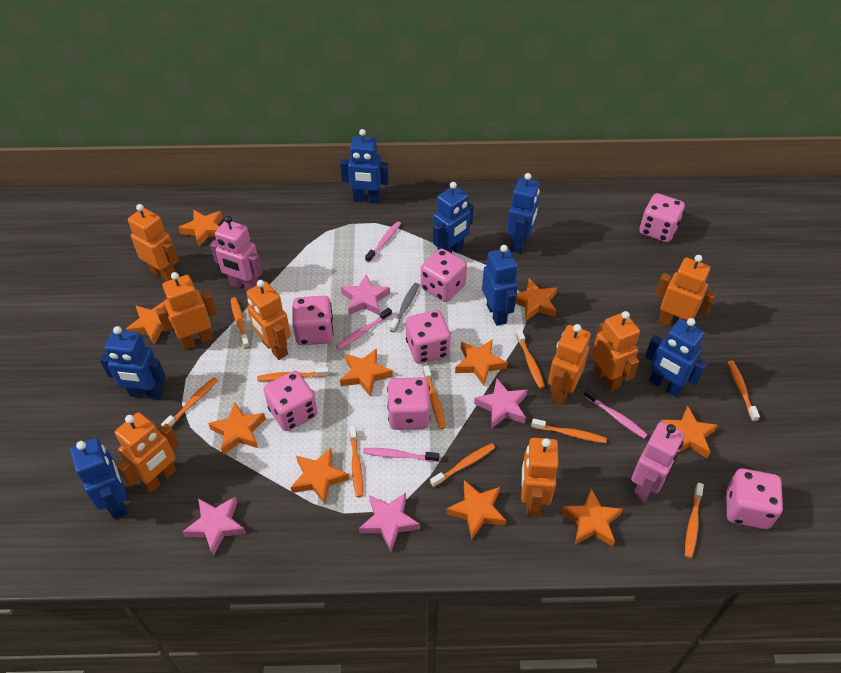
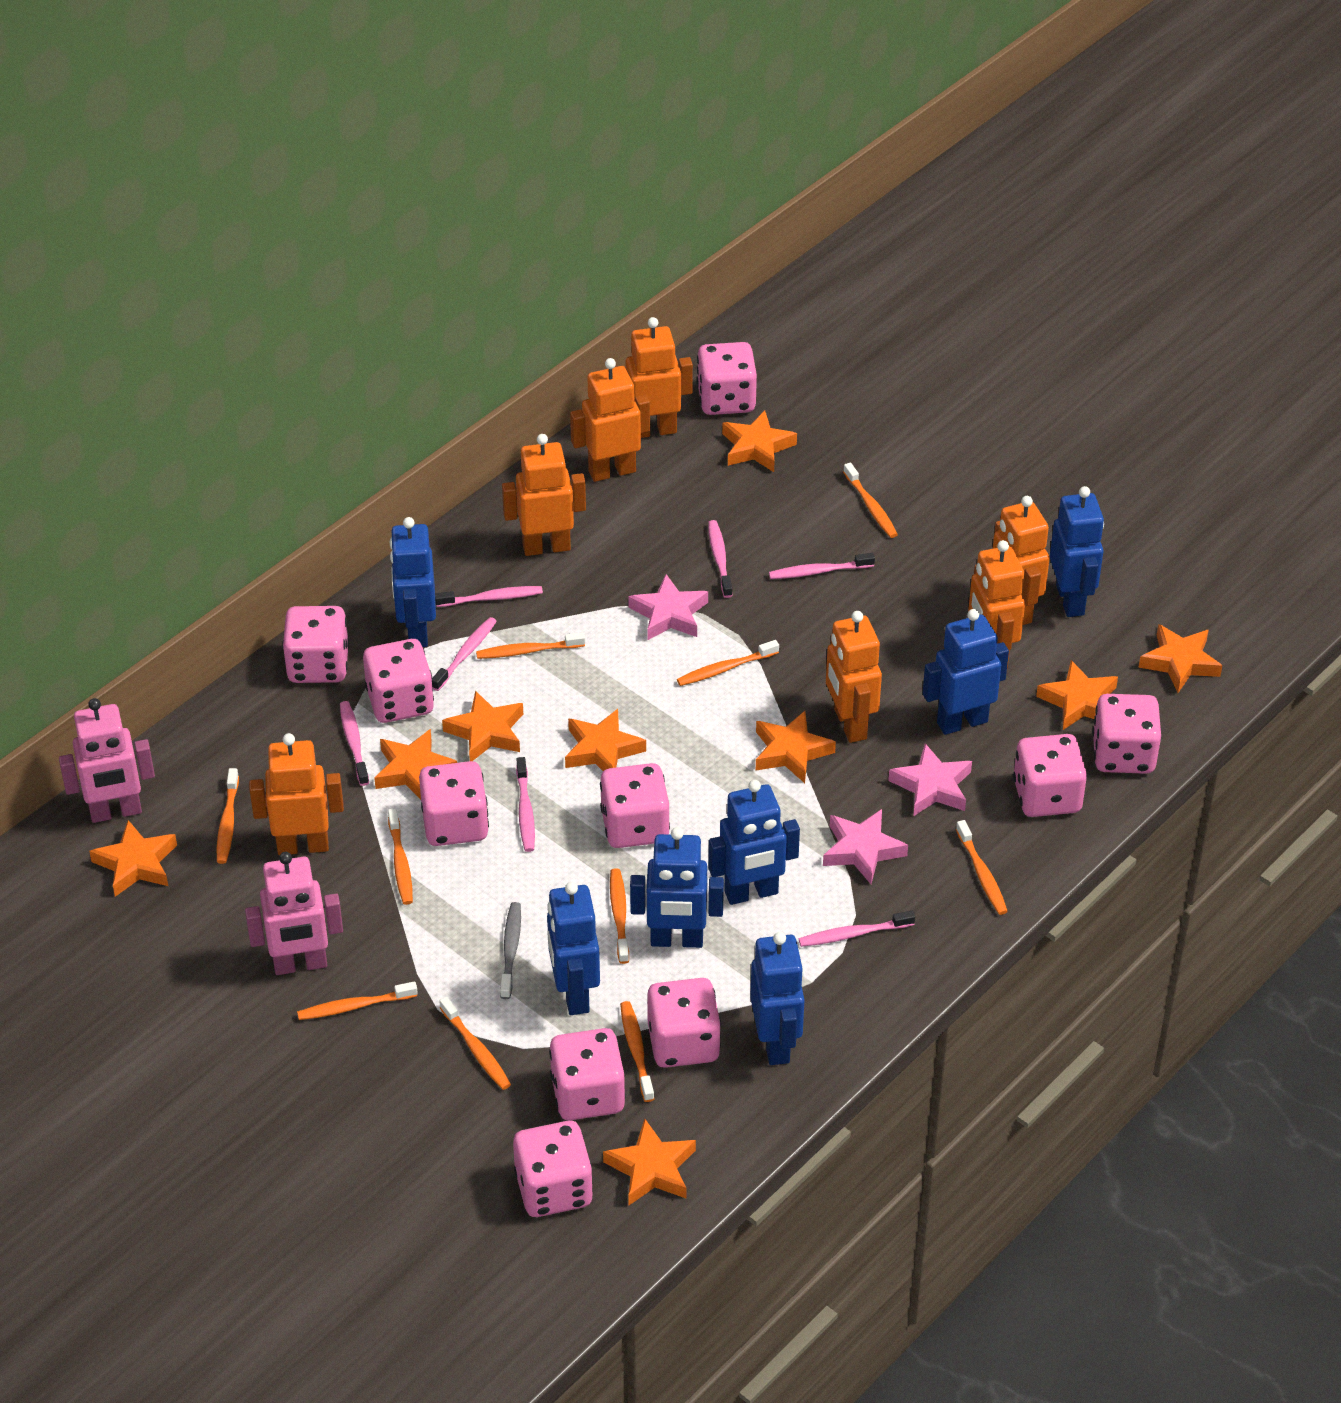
orange robot: 8 -> 7
orange star: 10 -> 9
pink dice: 7 -> 10
pink star: 4 -> 3
pink toothbrush: 4 -> 7

